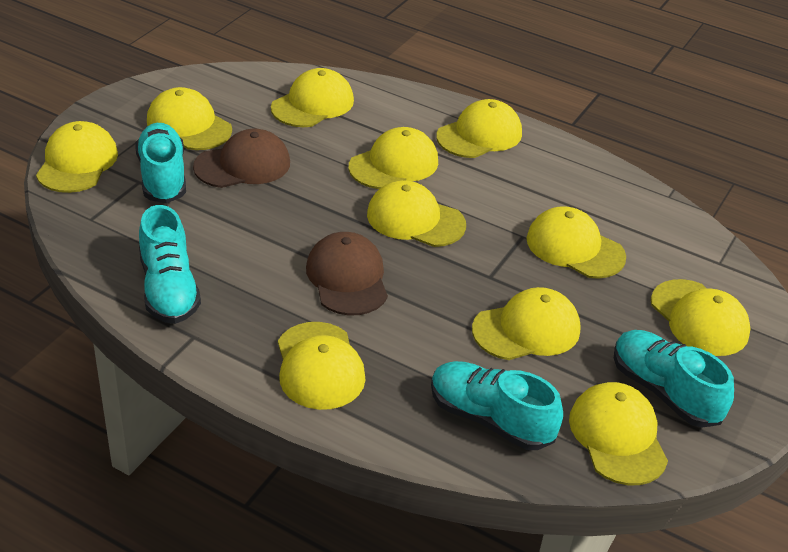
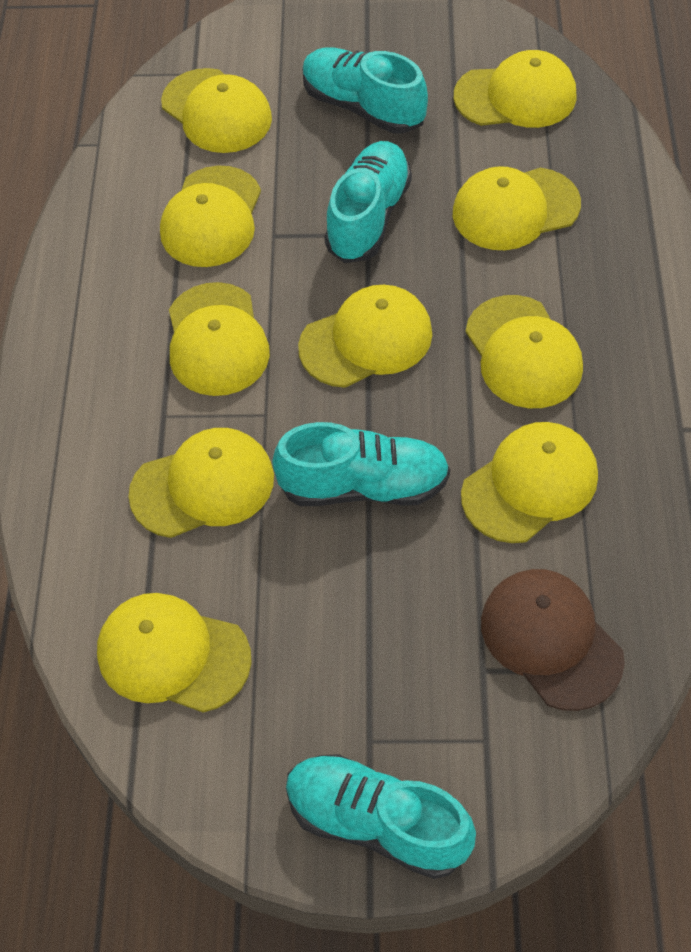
brown cap: 2 -> 1
yellow cap: 11 -> 10

